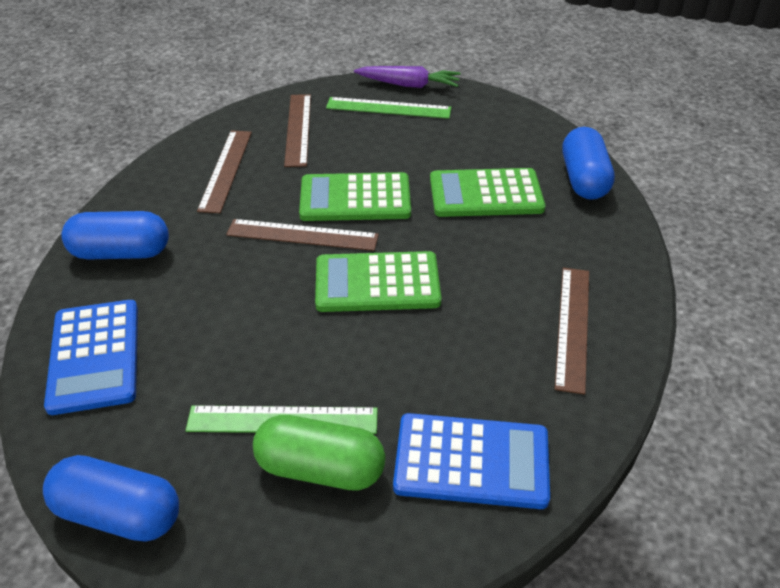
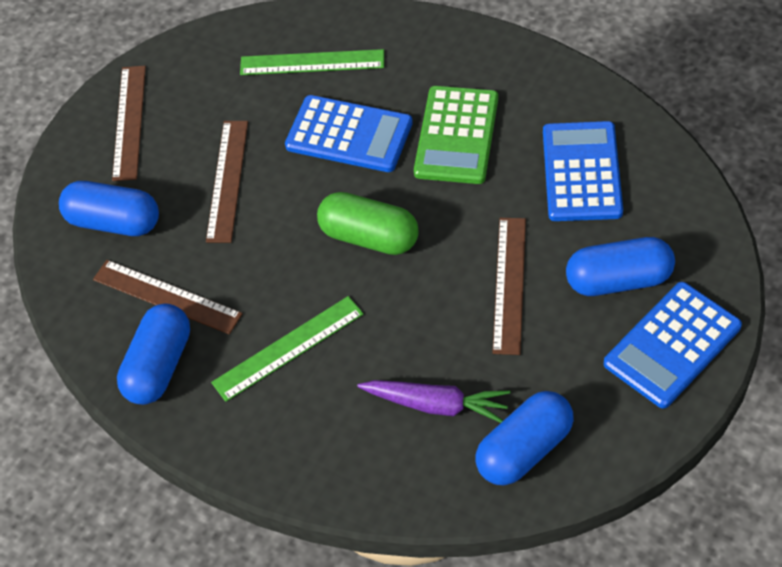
blue calculator: 2 -> 3
blue capsule: 3 -> 4
green calculator: 3 -> 1

